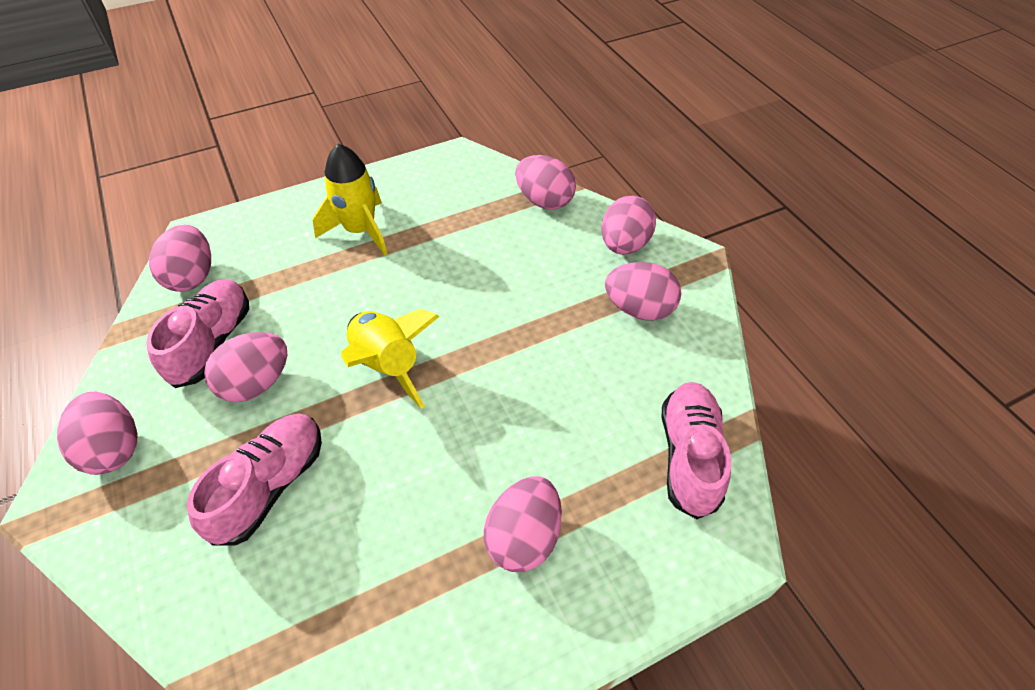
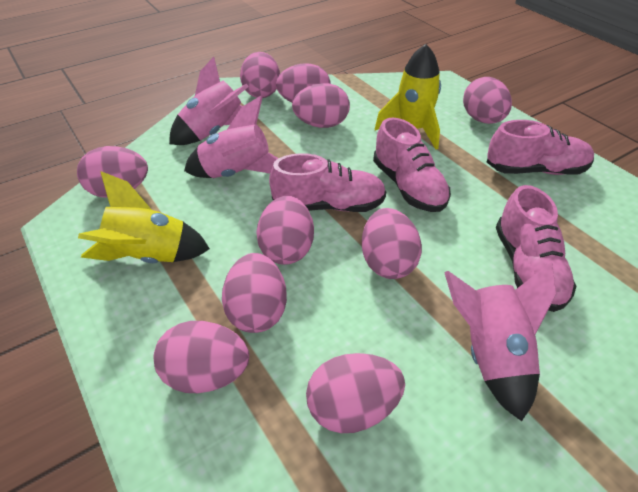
pink egg: 7 -> 10
pink rocket: 0 -> 3
pink shoe: 3 -> 4

